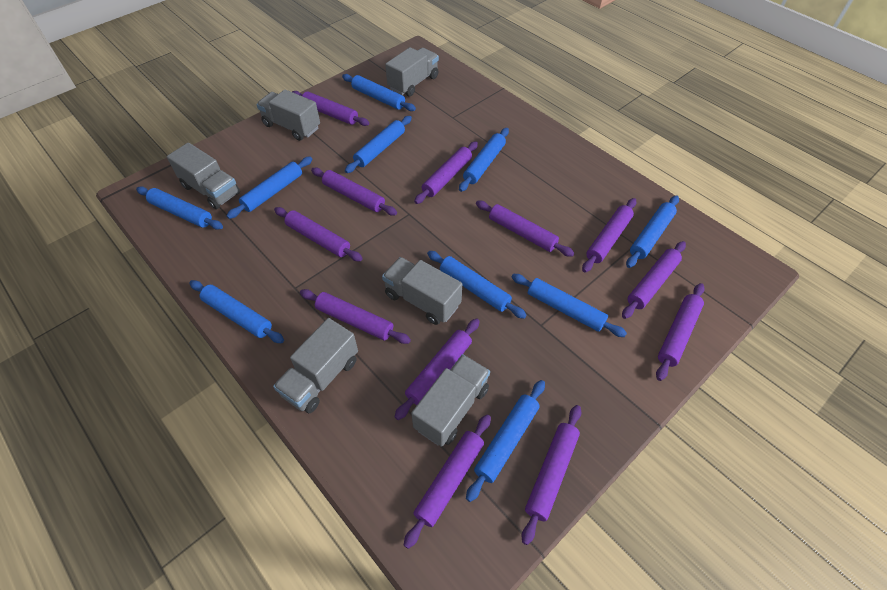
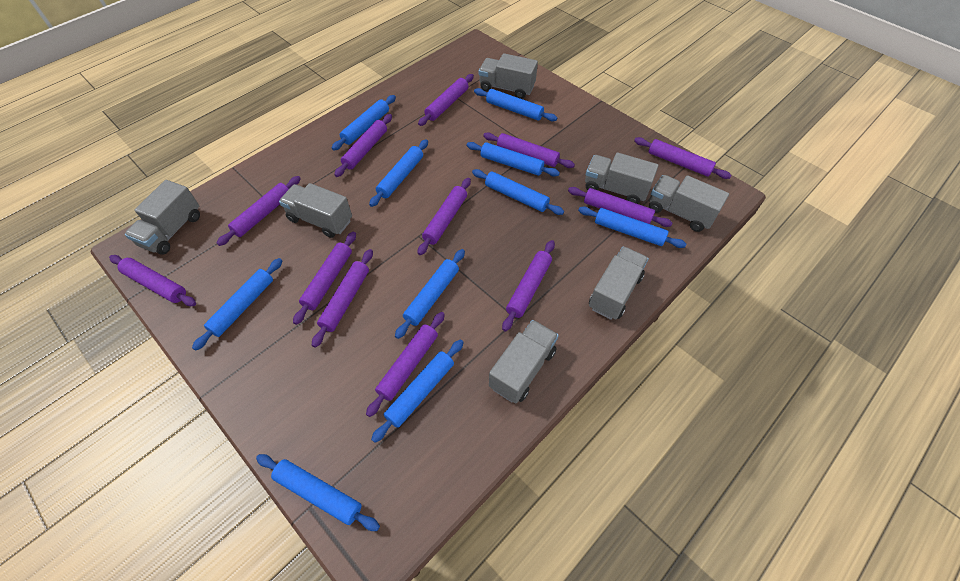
grey truck: 6 -> 7

